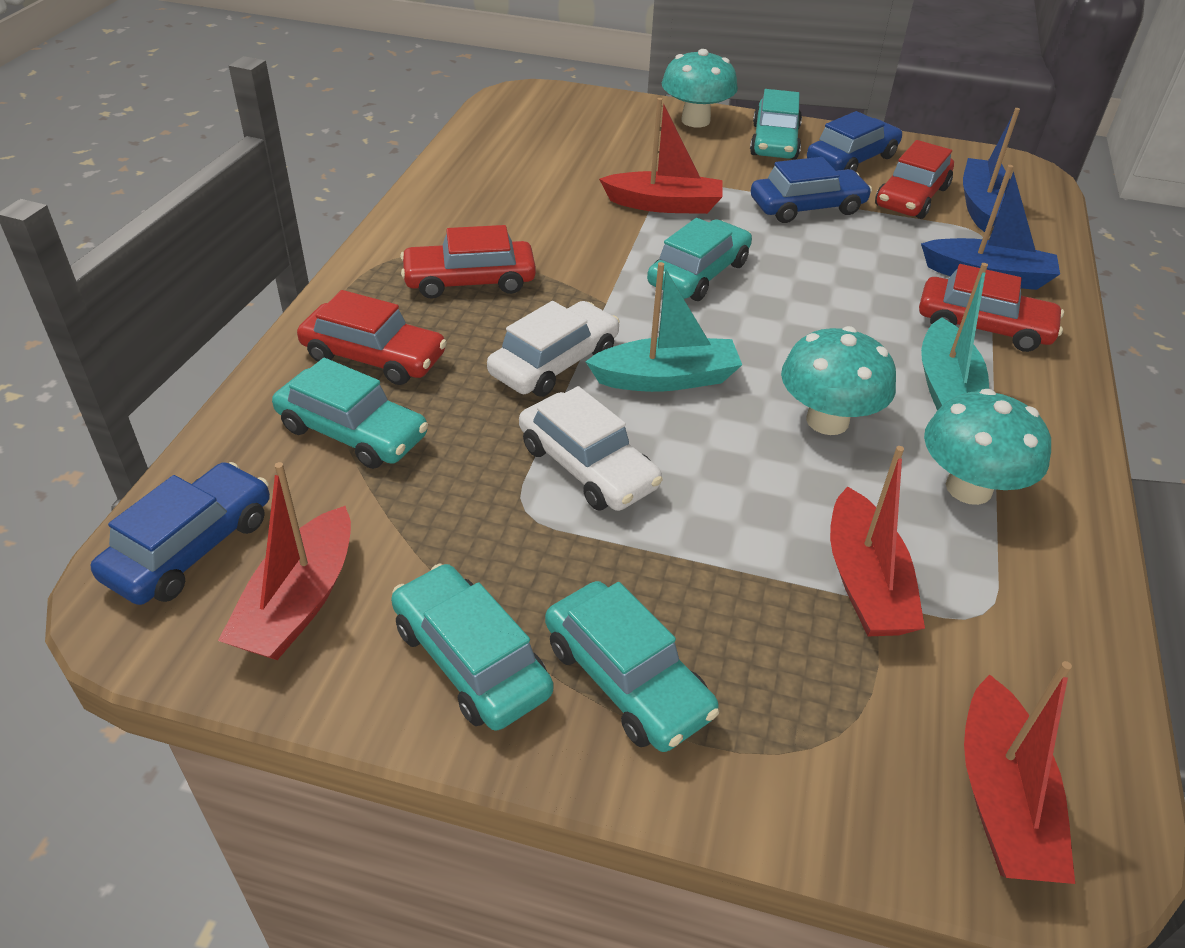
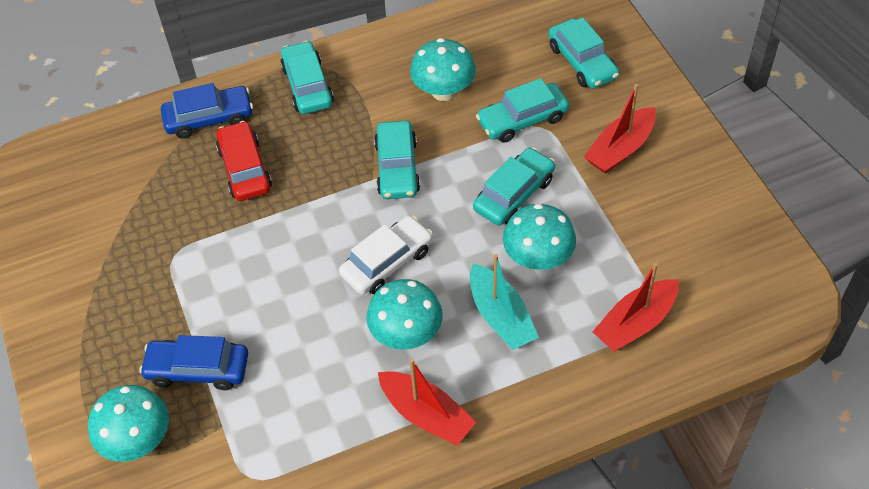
blue boat: 2 -> 0
blue car: 3 -> 2
red boat: 4 -> 3
red car: 4 -> 1
turquoise boat: 2 -> 1
turquoise mushroom: 3 -> 4
white car: 2 -> 1

